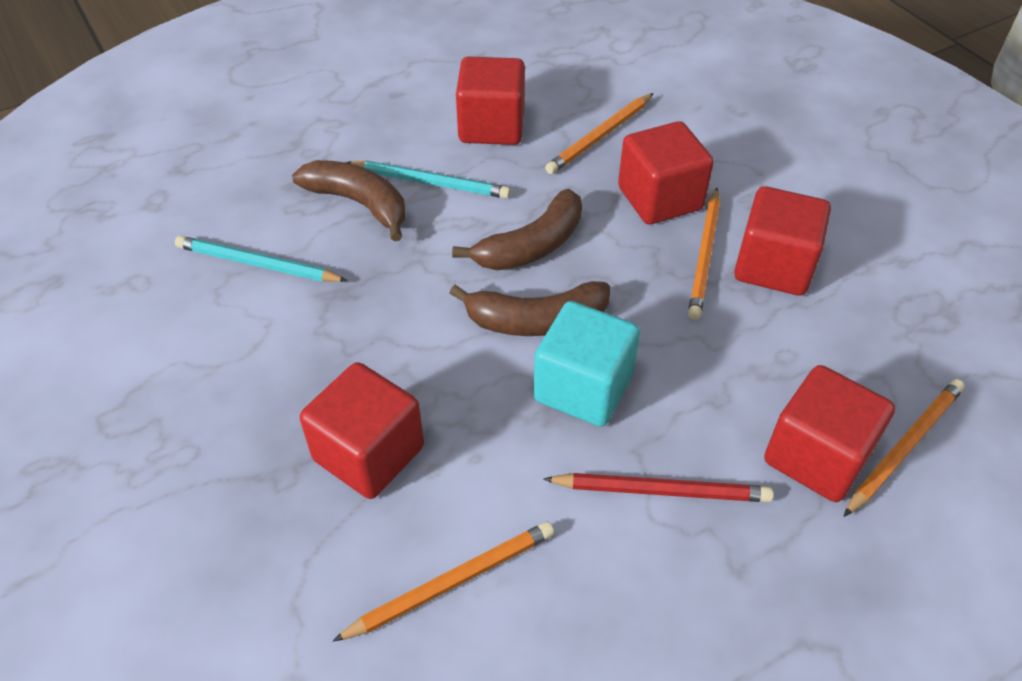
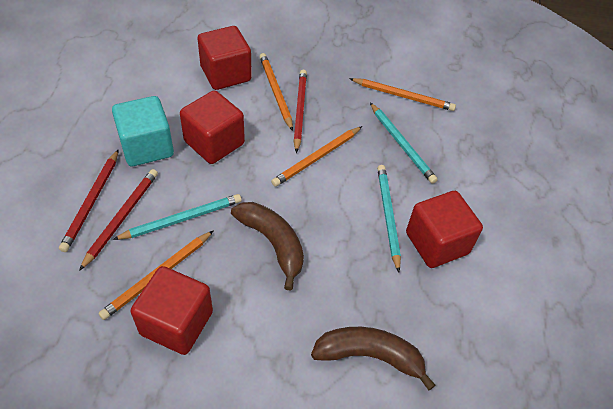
brown banana: 3 -> 2
red cube: 5 -> 4
red pencil: 1 -> 3
turquoise pencil: 2 -> 3

